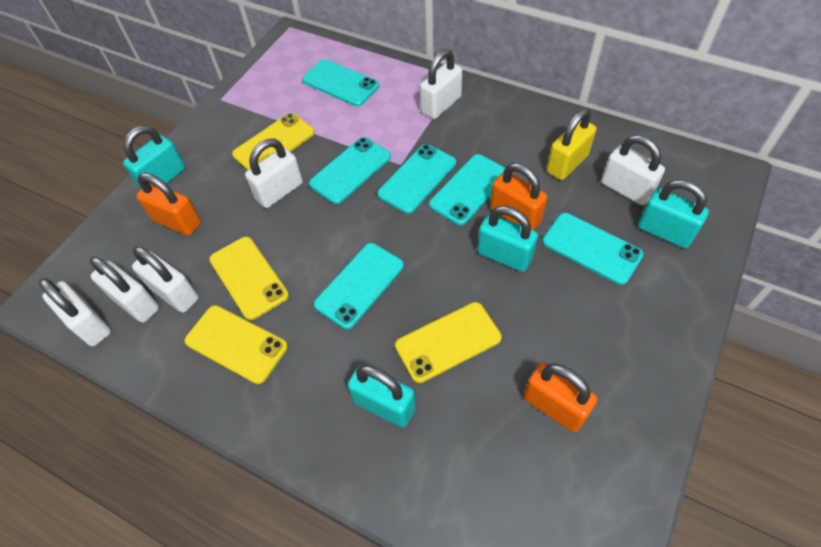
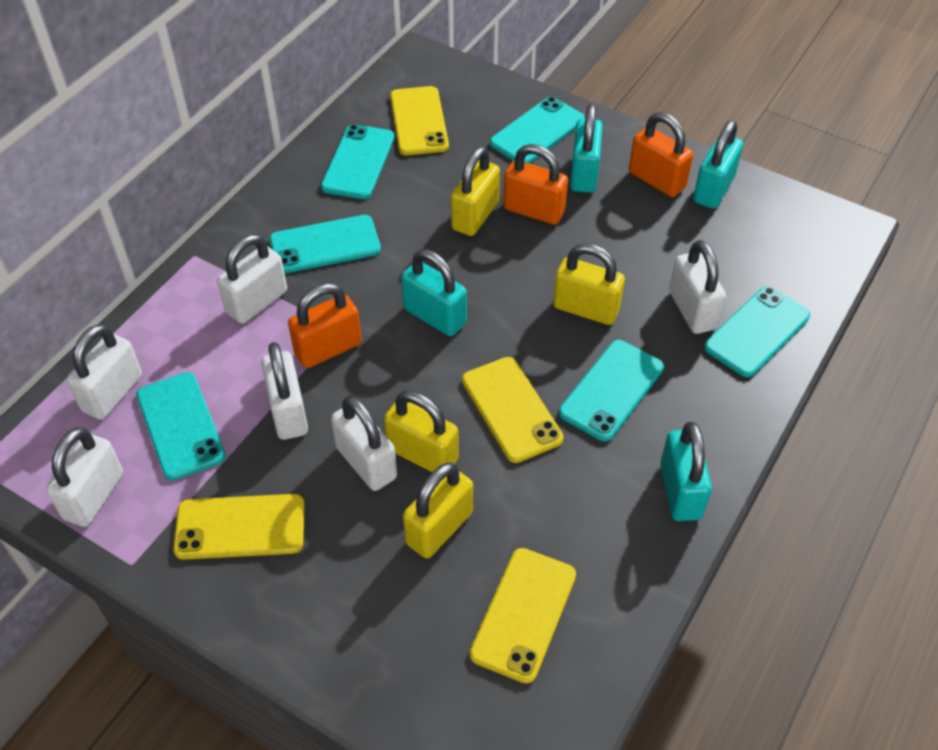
yellow padlock: 1 -> 4

